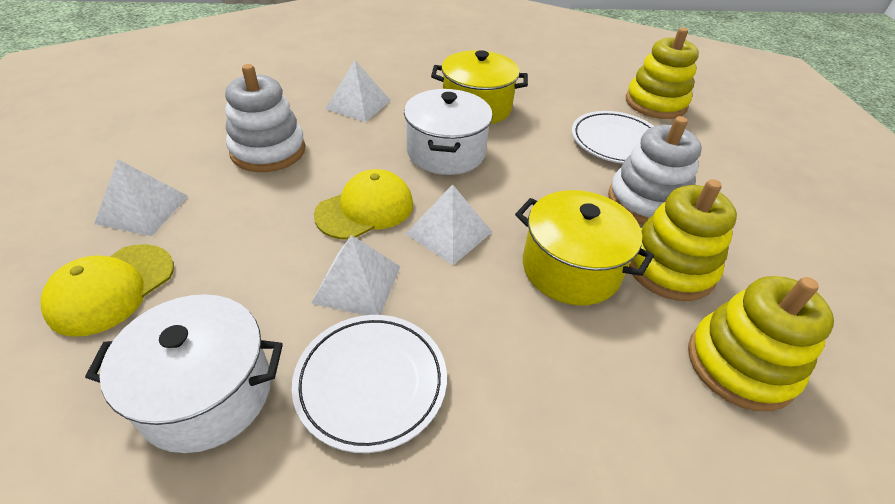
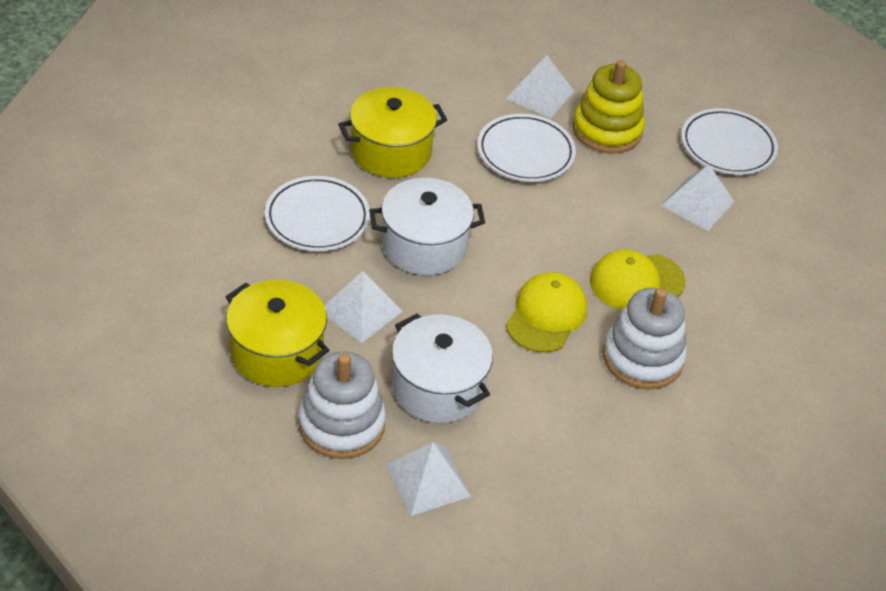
white plate: 2 -> 3
yellow stacking toy: 3 -> 1

